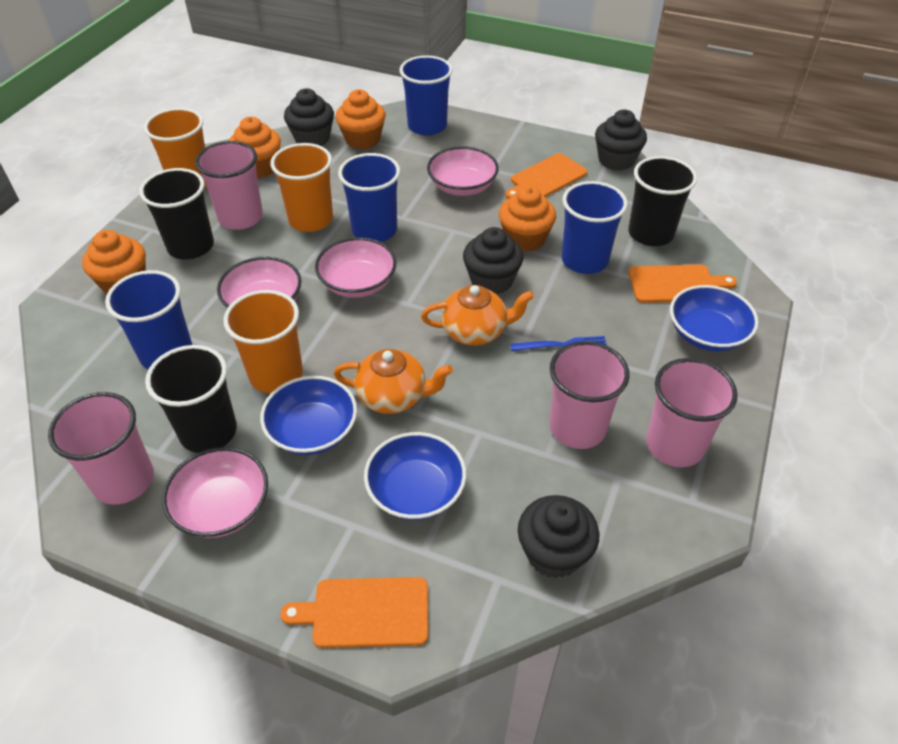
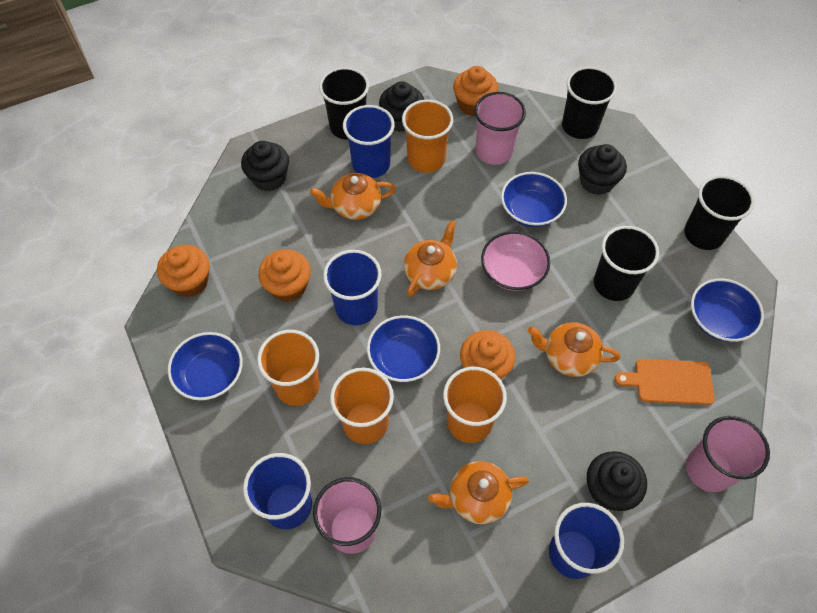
black cup: 3 -> 4
blue bowl: 3 -> 4
blue fork: 1 -> 0
orange cup: 3 -> 4
orange cutting board: 3 -> 1
orange teapot: 2 -> 4
pink bowl: 4 -> 1
pink cup: 4 -> 3

